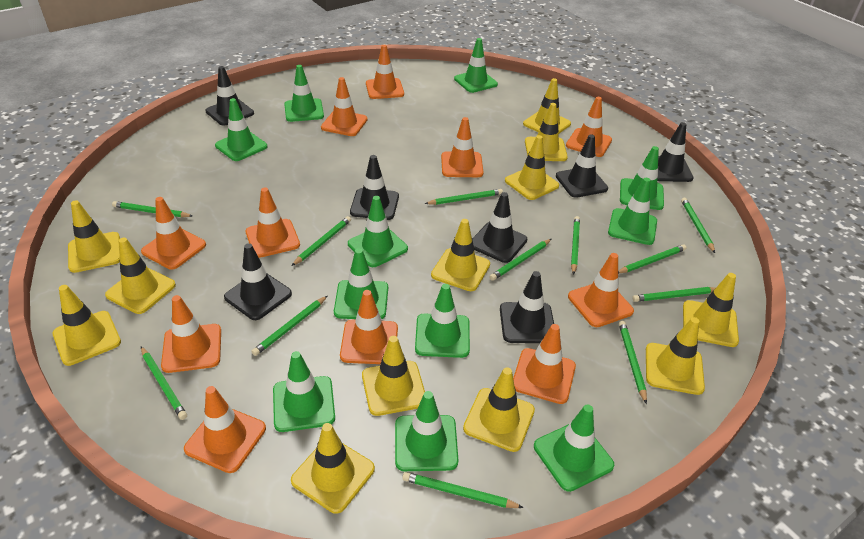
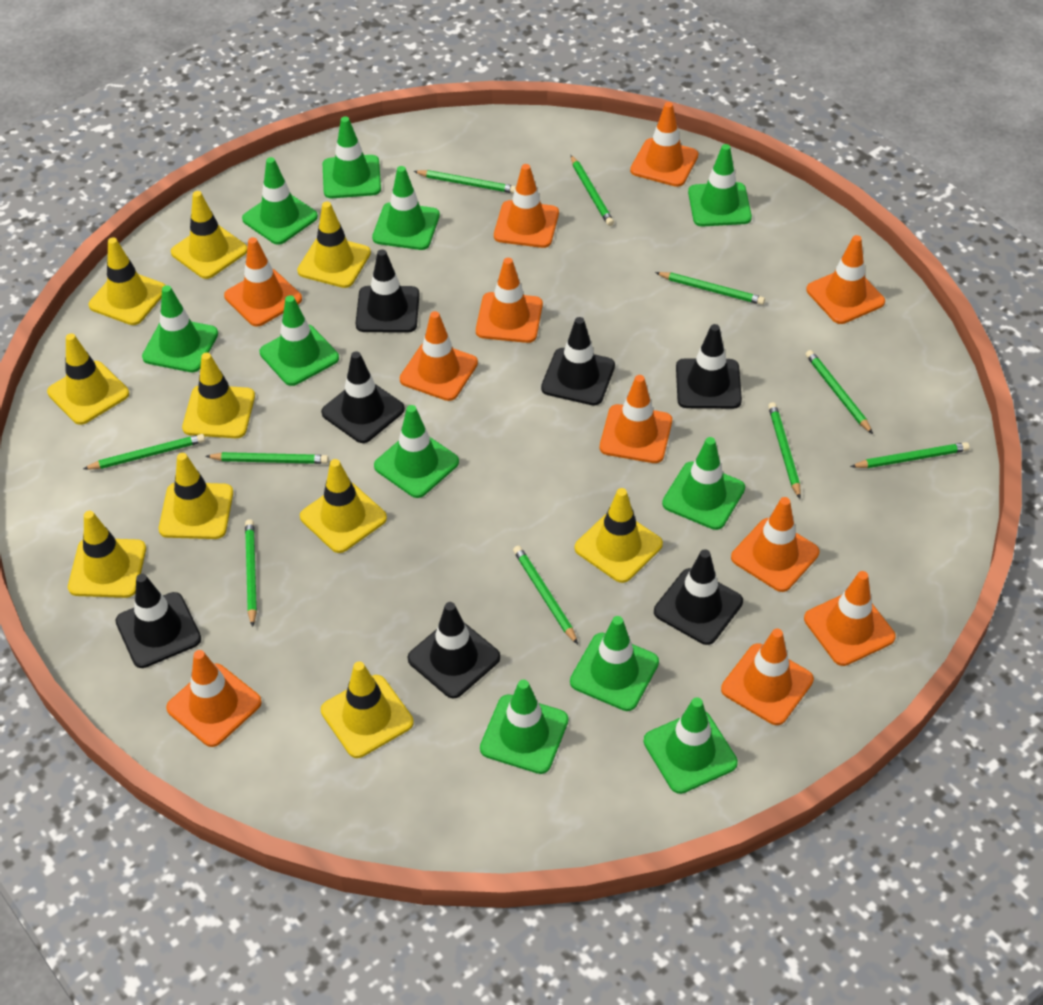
green pencil: 12 -> 10
yellow traffic cone: 12 -> 10

